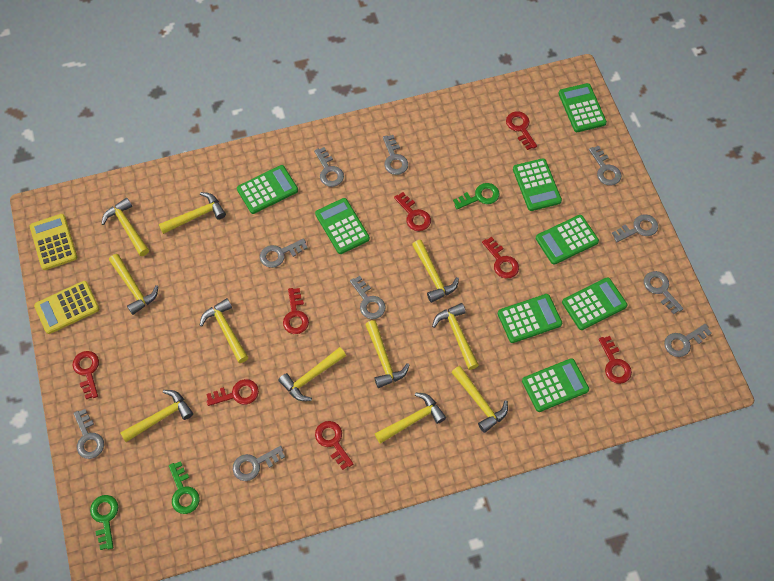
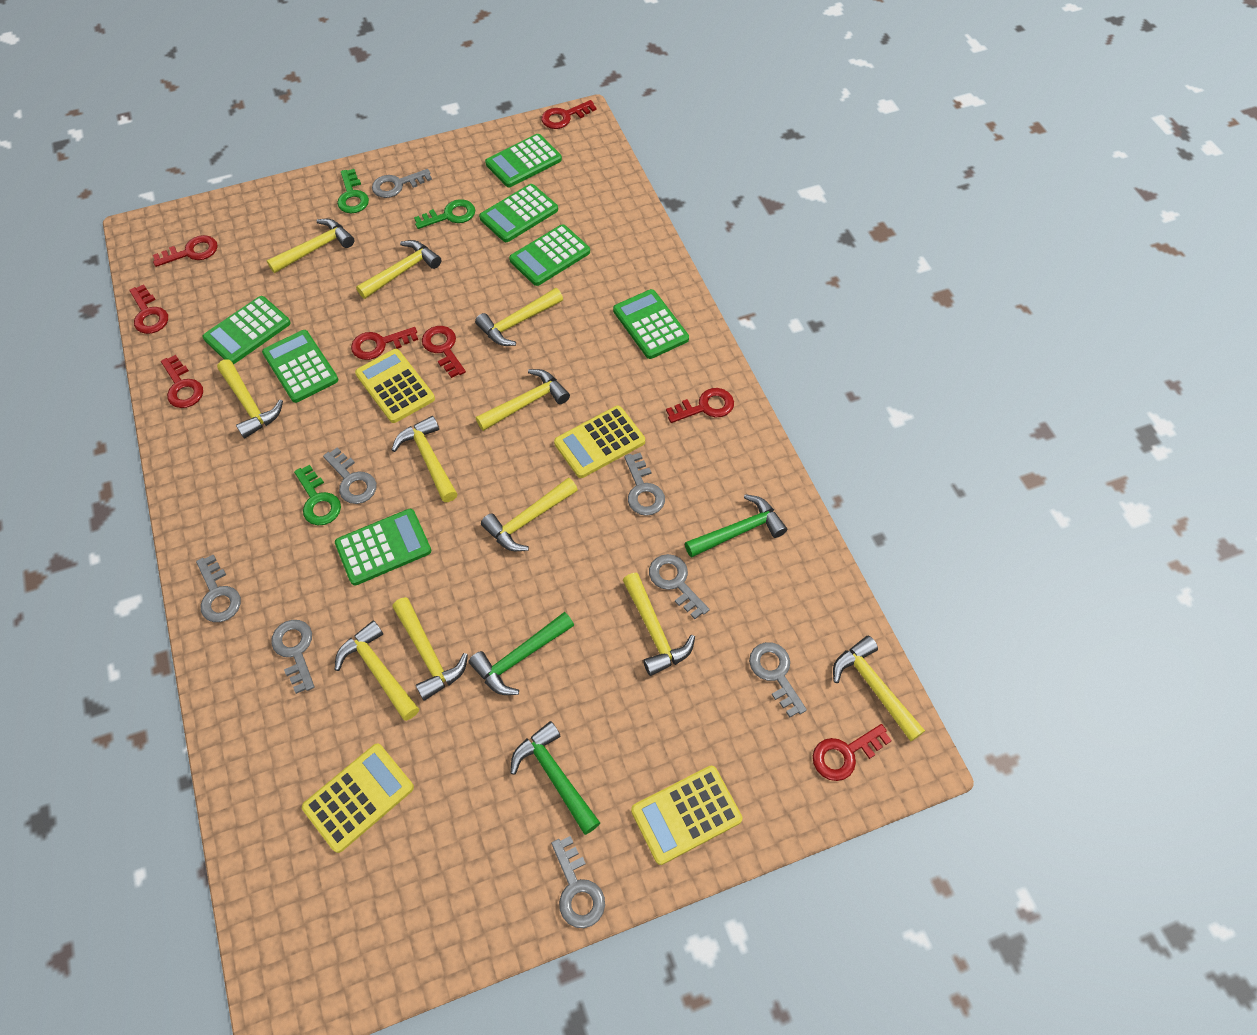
green calculator: 8 -> 7
green hammer: 0 -> 3
grey key: 10 -> 8
yellow calculator: 2 -> 4

